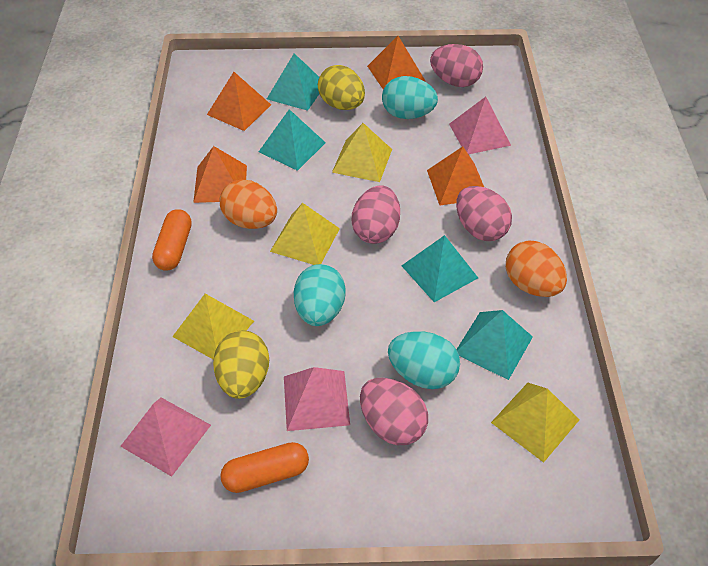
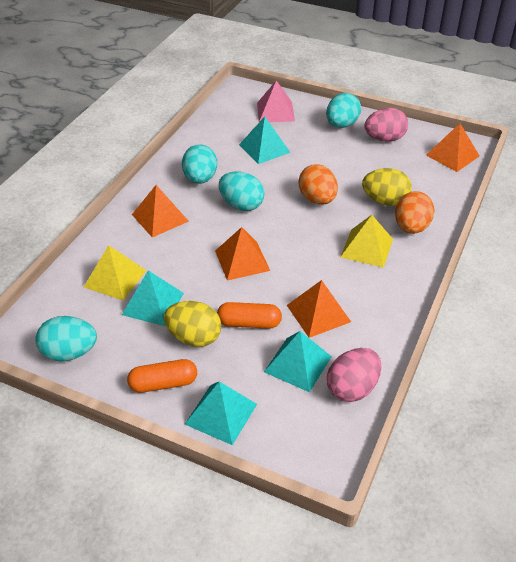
pink egg: 4 -> 2
pink pyramid: 3 -> 1
turquoise egg: 3 -> 4
yellow pyramid: 4 -> 2

